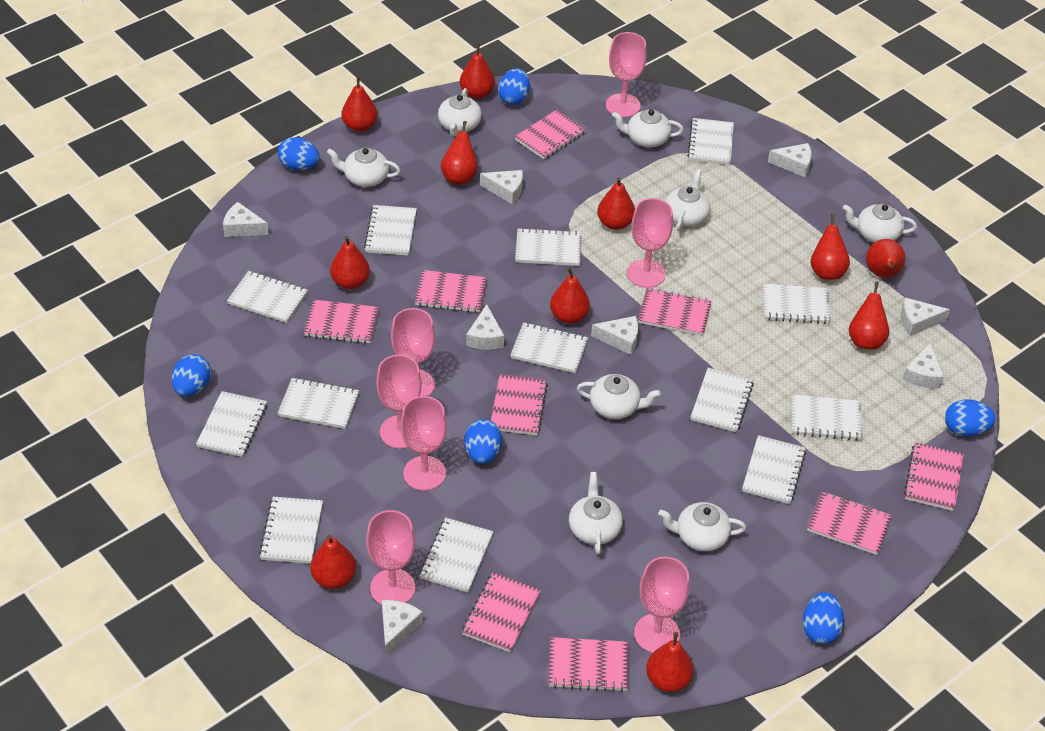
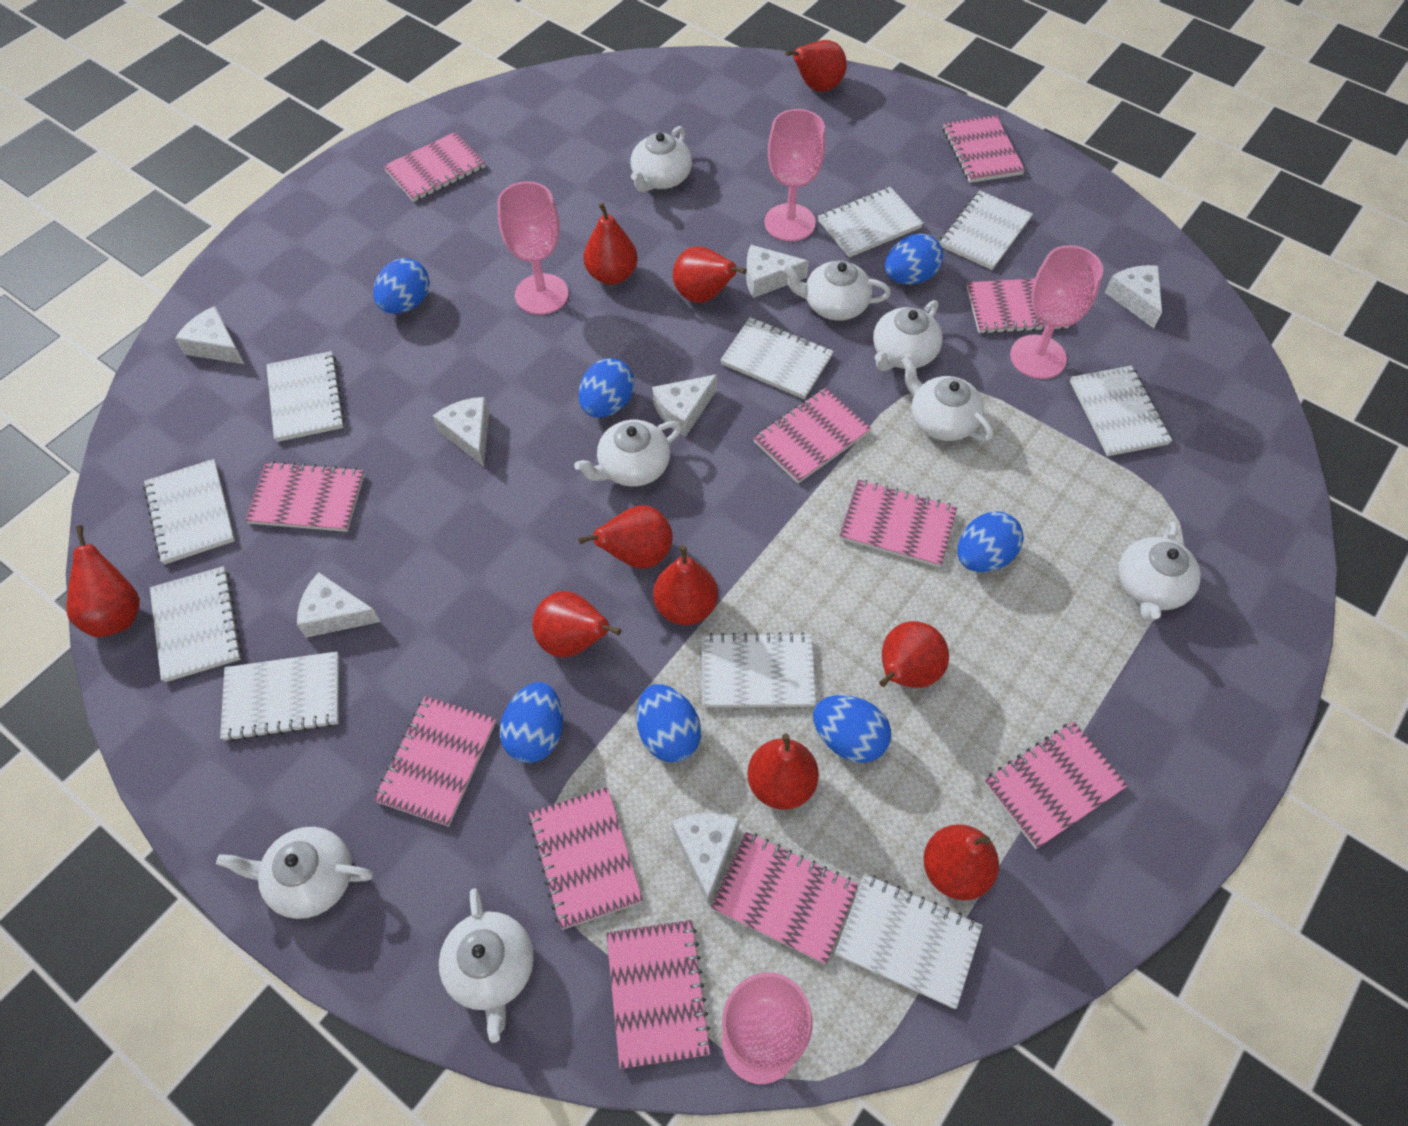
blue egg: 6 -> 7
pink goblet: 7 -> 4
pink notebook: 9 -> 11
red pear: 11 -> 10
white cheese: 8 -> 7
white notebook: 13 -> 10

